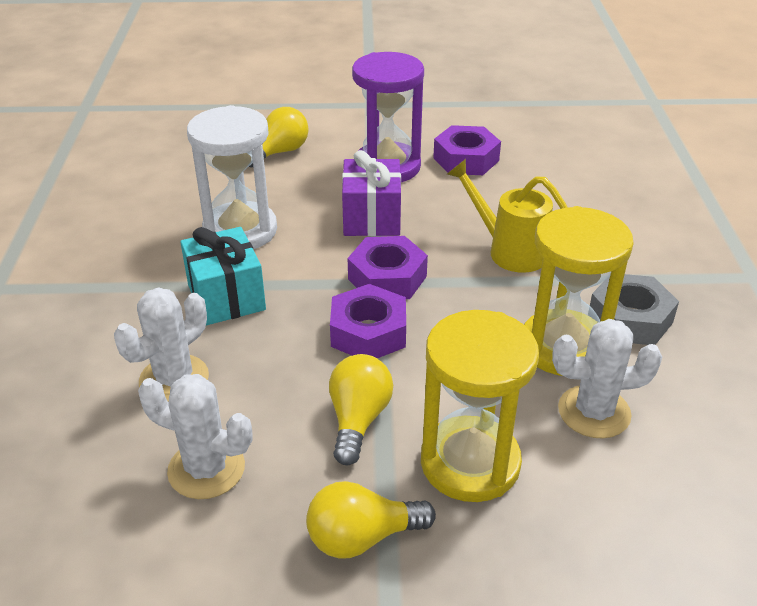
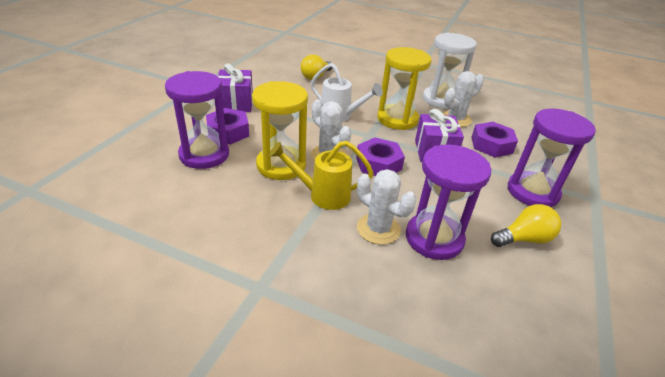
grey nut: 1 -> 0
purple gift: 1 -> 2
purple hourglass: 1 -> 3
turquoise gift: 1 -> 0
white watering can: 0 -> 1
yellow light bulb: 3 -> 2

